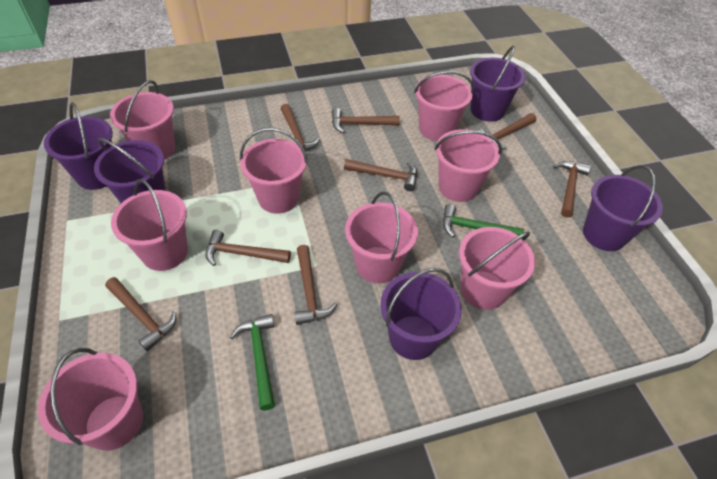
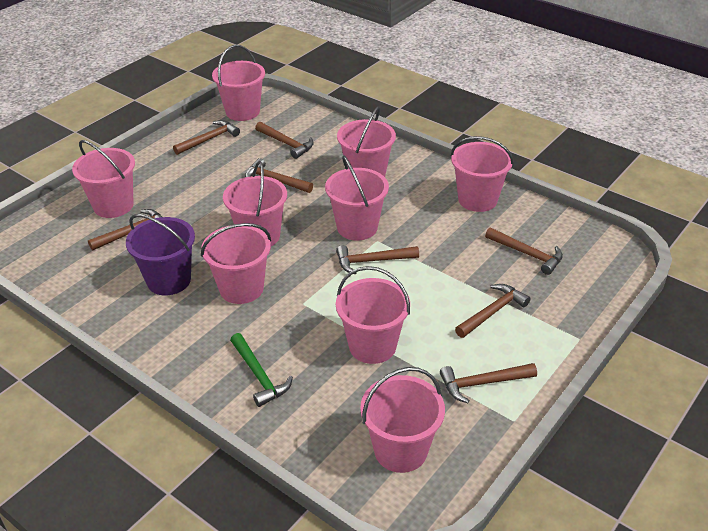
green hammer: 2 -> 1
pink bucket: 8 -> 9
purple bucket: 5 -> 1

